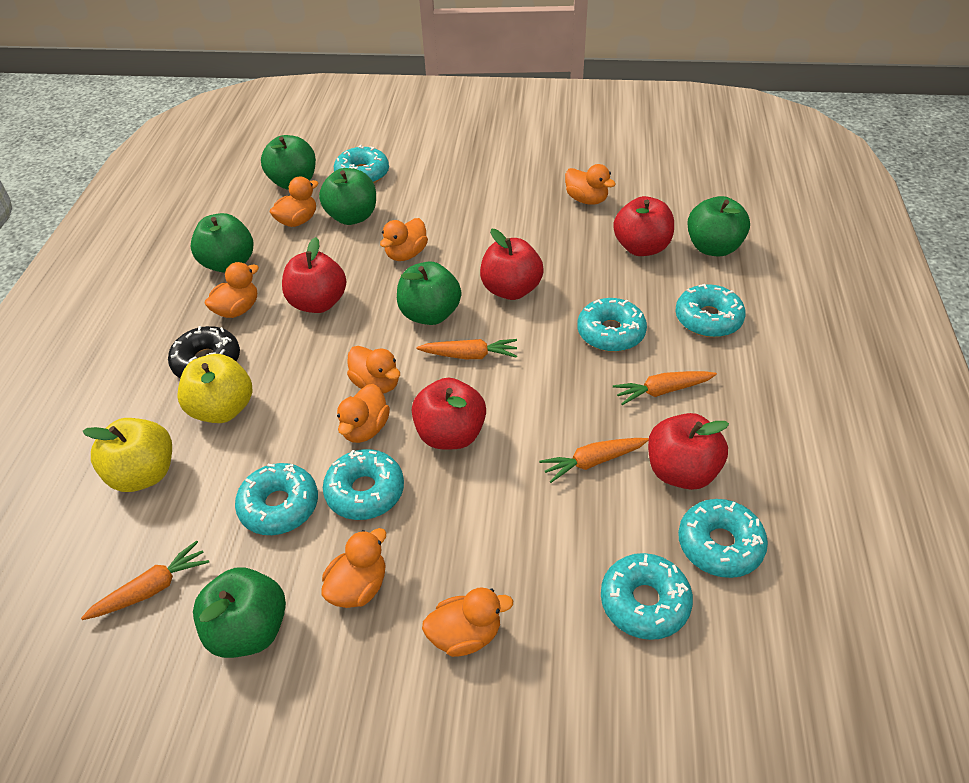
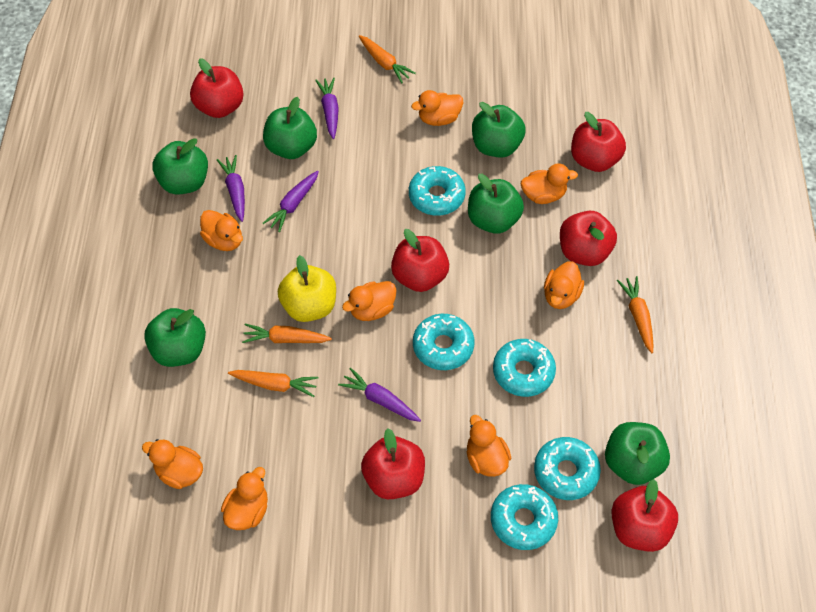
black donut: 1 -> 0
purple carrot: 0 -> 4
red apple: 5 -> 6
turquoise donut: 7 -> 5
yellow apple: 2 -> 1

